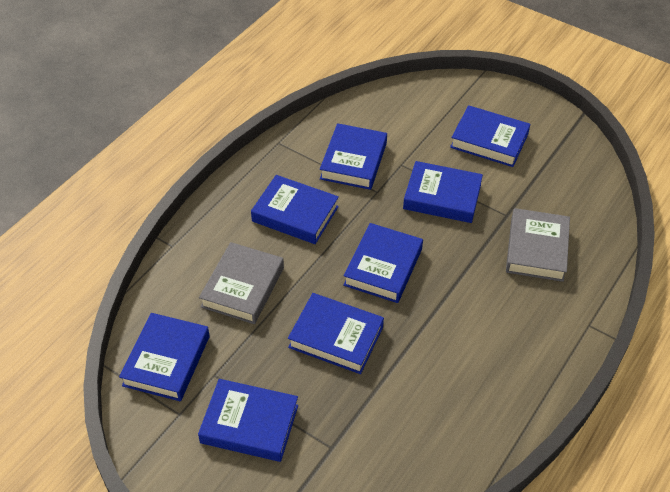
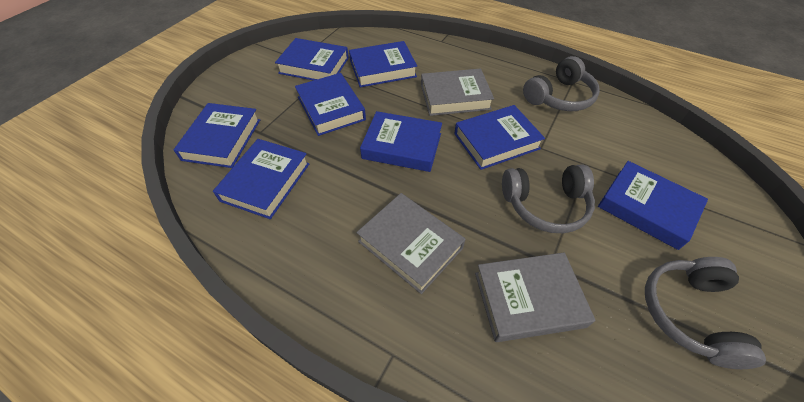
grey book: 2 -> 3
grey headphones: 0 -> 3

